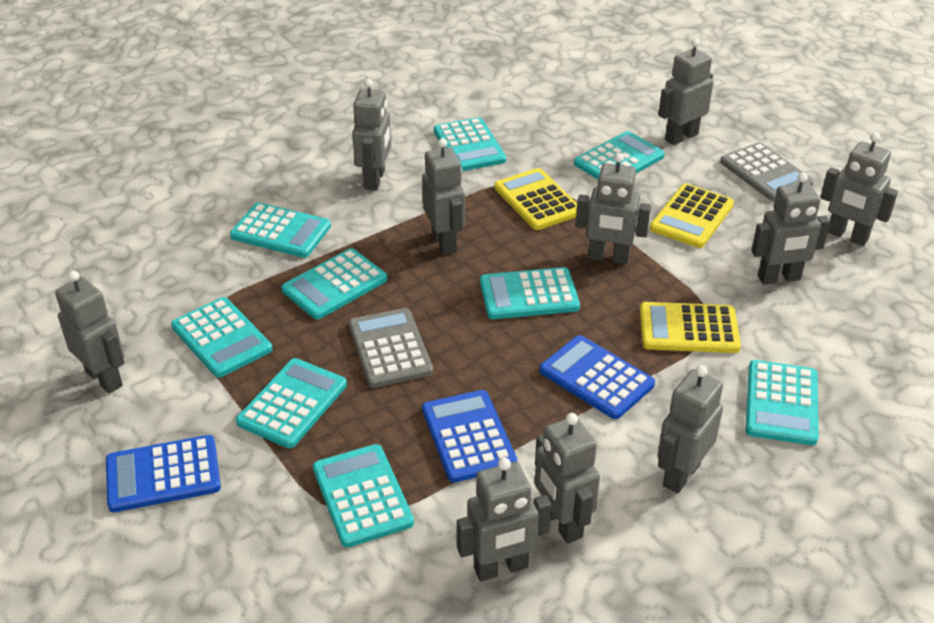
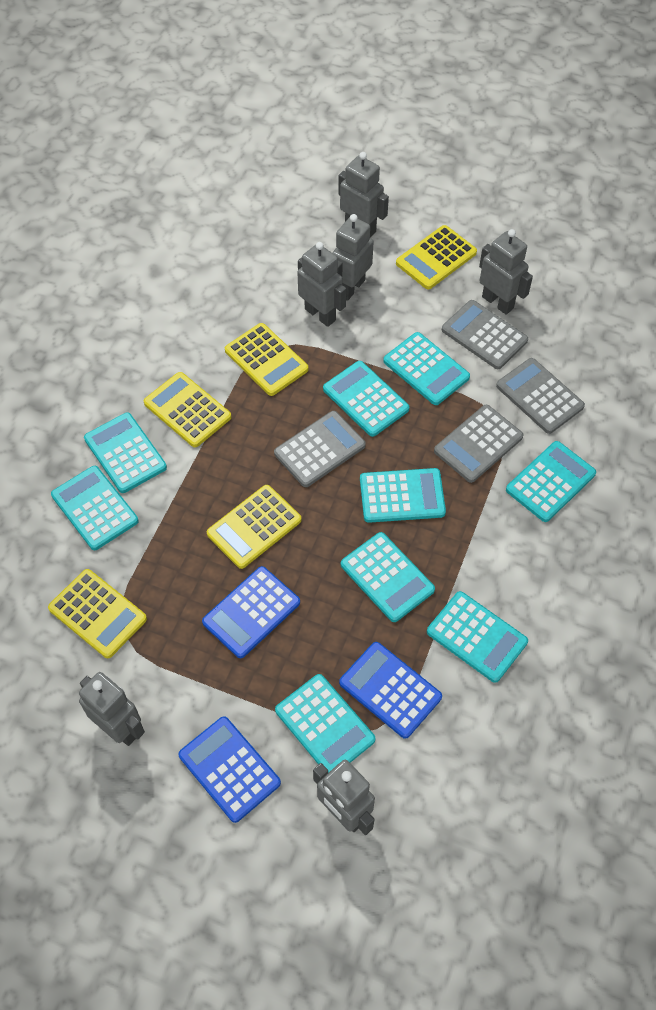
grey calculator: 2 -> 4
grey robot: 10 -> 6
yellow calculator: 3 -> 5

